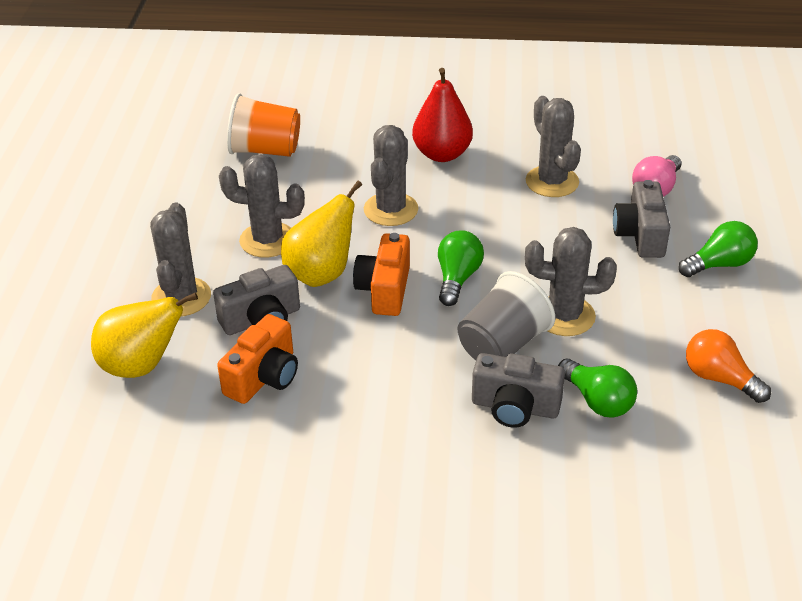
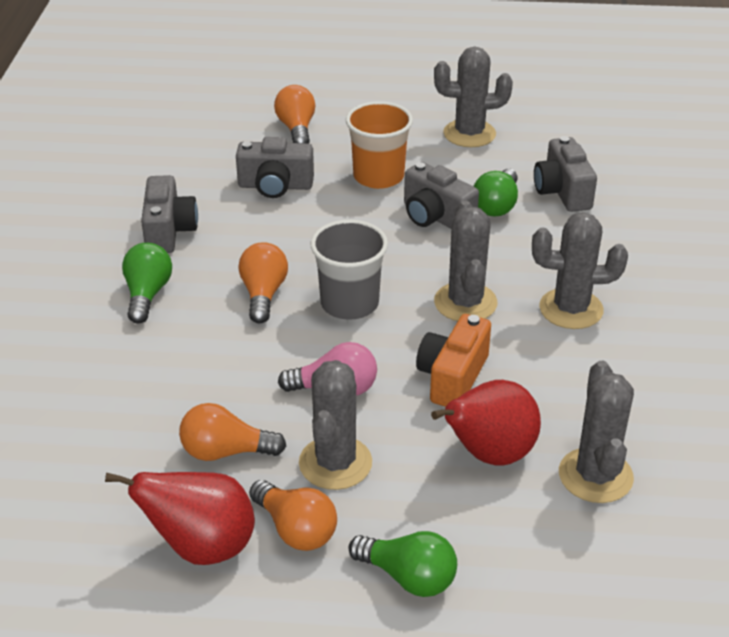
grey camera: 3 -> 4
orange camera: 2 -> 1
orange light bulb: 1 -> 4
red pear: 1 -> 2
yellow pear: 2 -> 0

